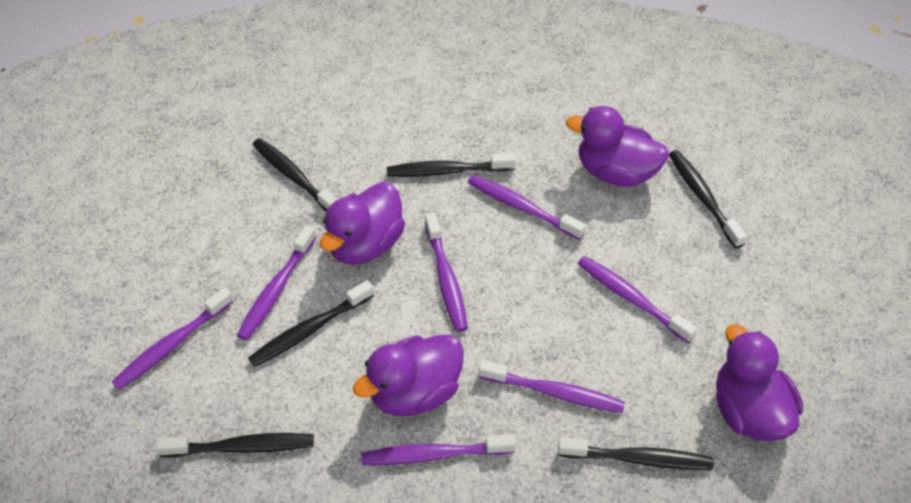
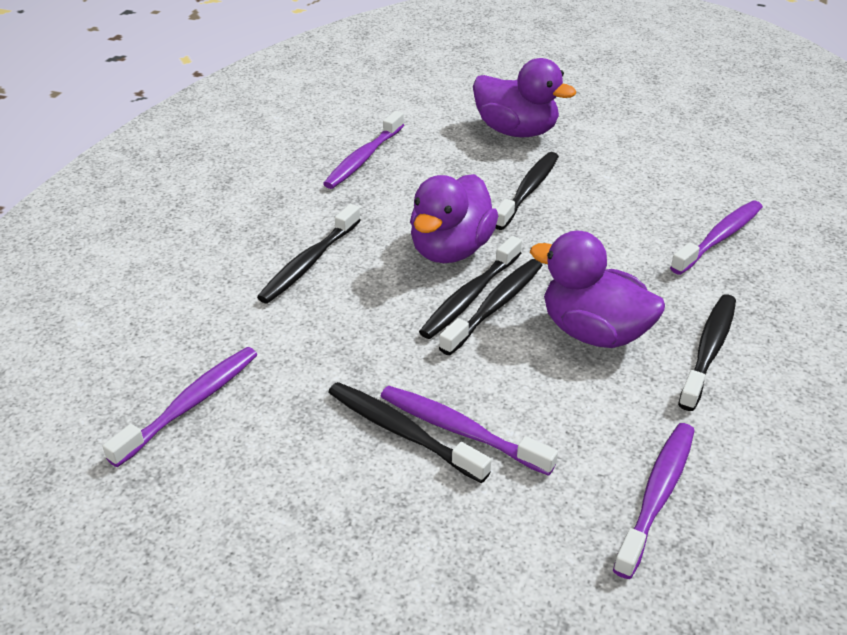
purple duck: 4 -> 3
purple toothbrush: 7 -> 5

